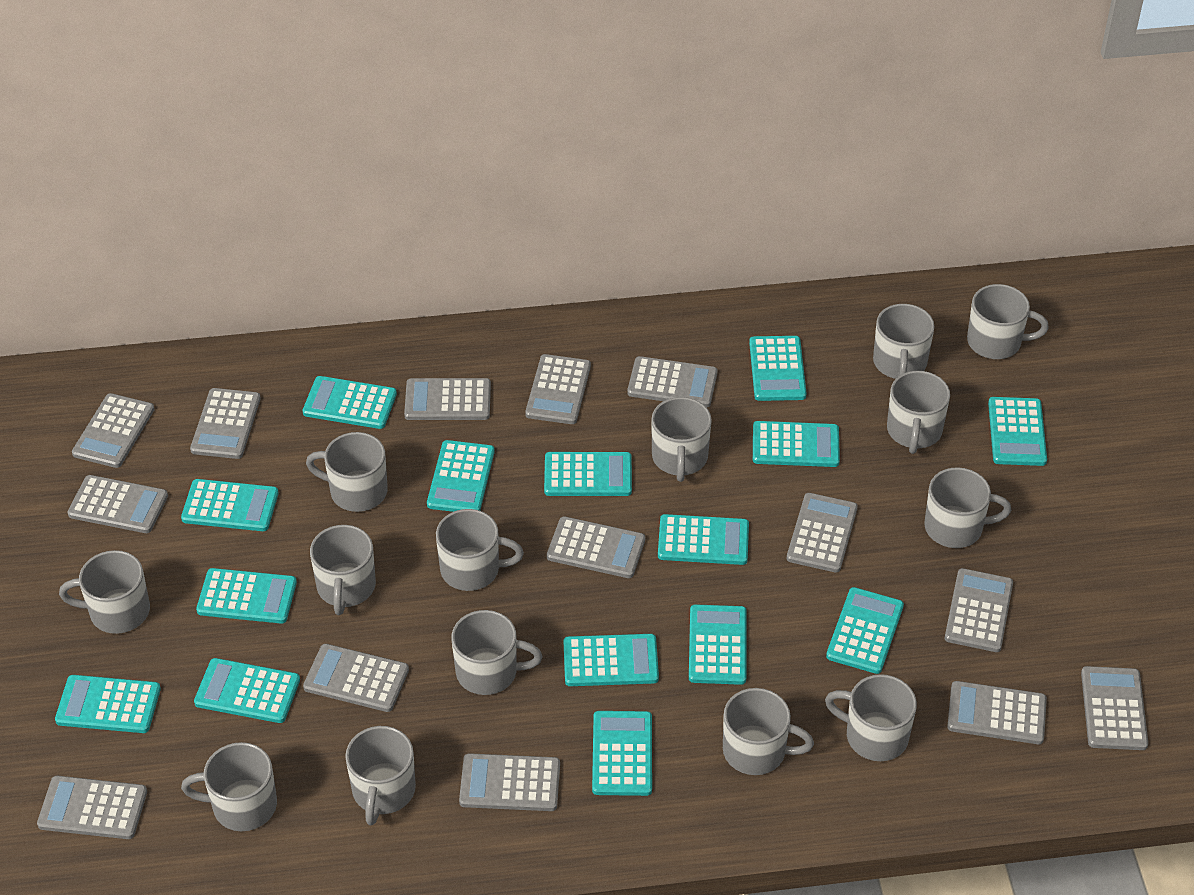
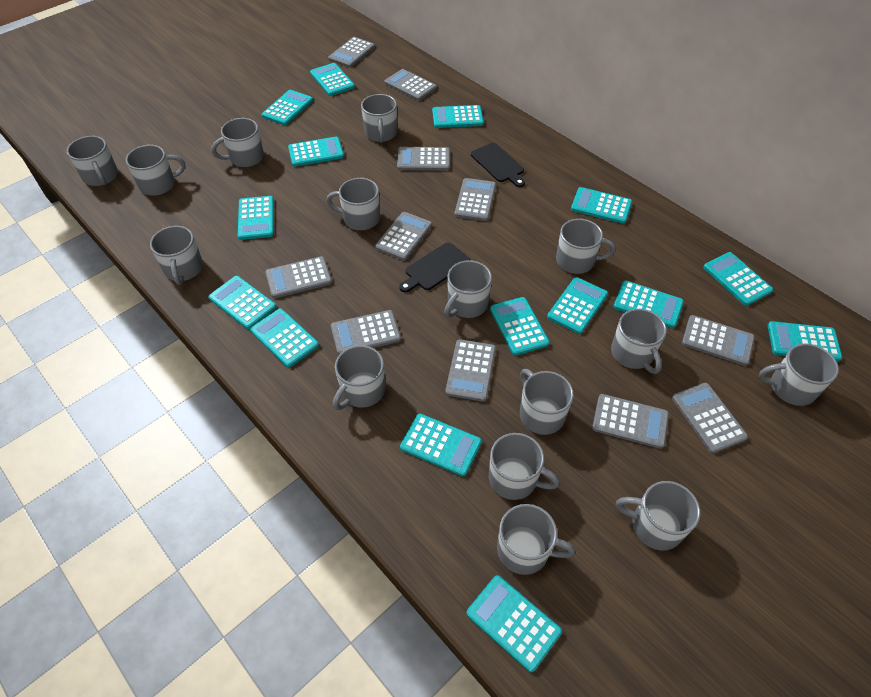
black cutting board: 0 -> 2
grey calculator: 14 -> 11
grey mug: 14 -> 15

